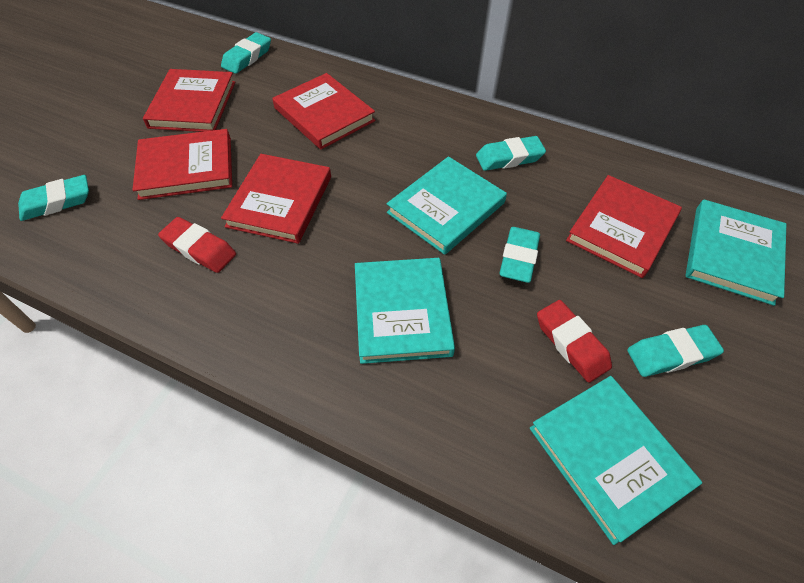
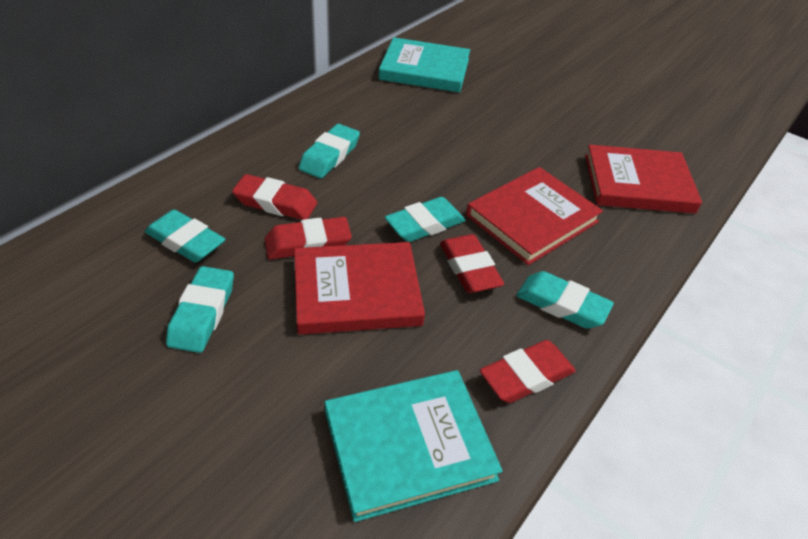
red book: 5 -> 3
red eraser: 2 -> 4
turquoise book: 4 -> 2

